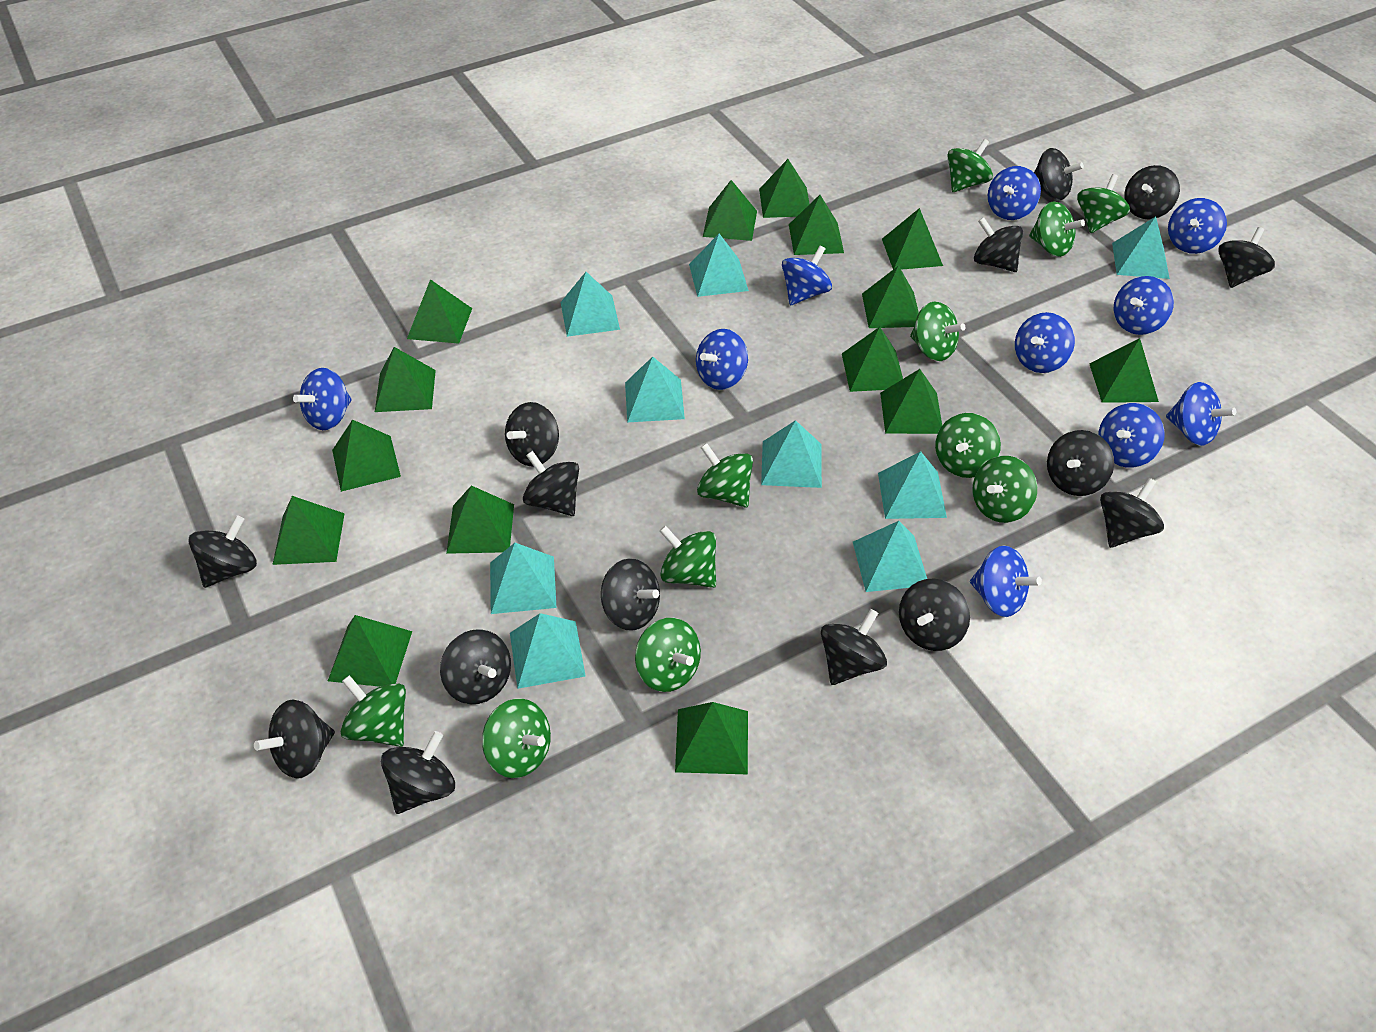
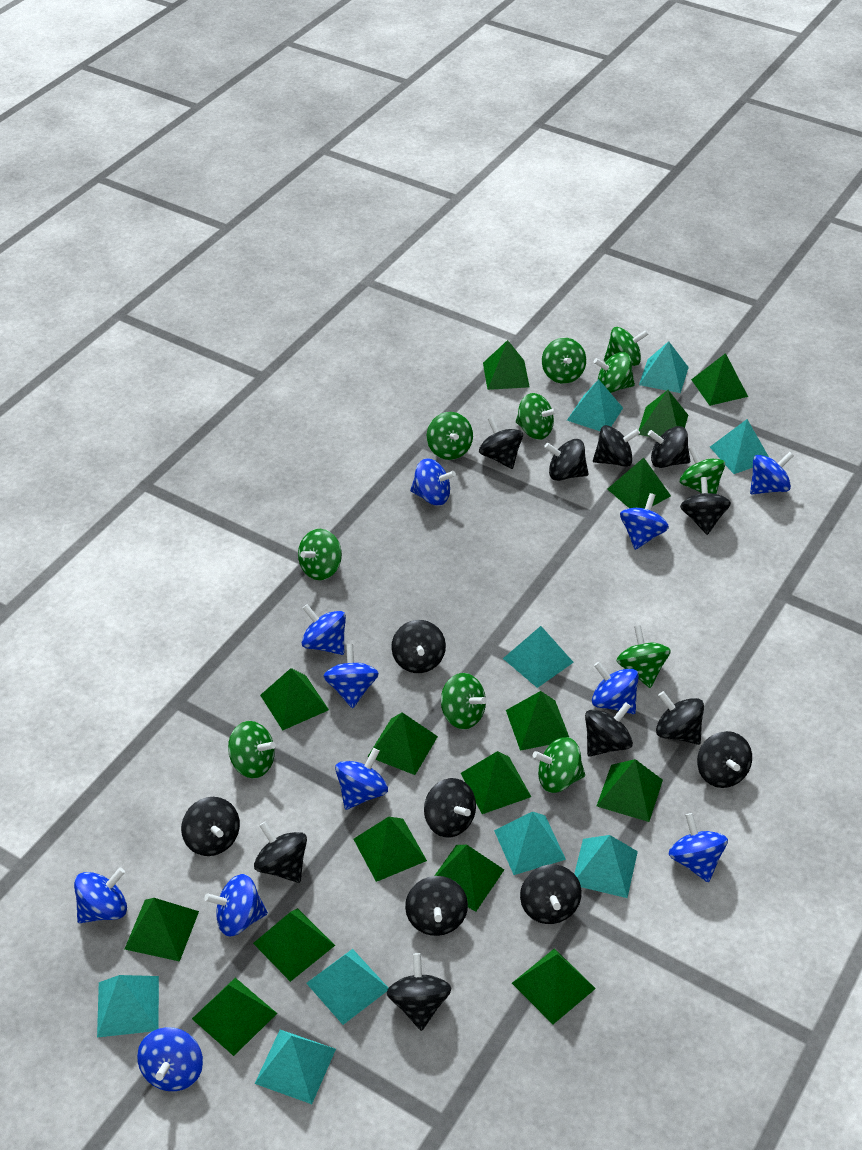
blue spinning top: 10 -> 11

